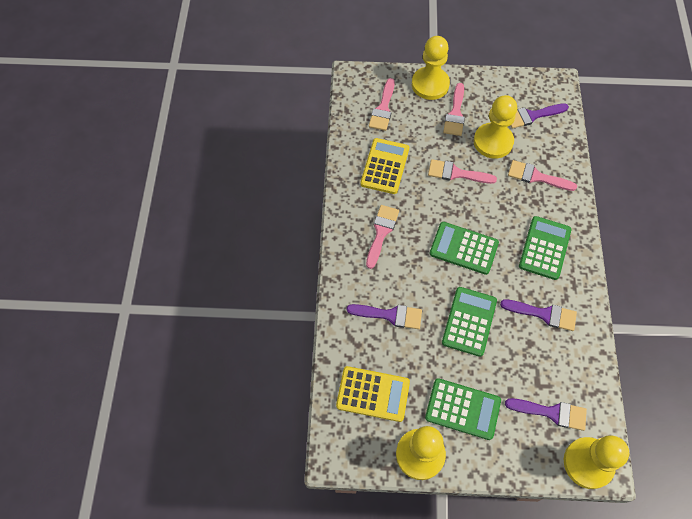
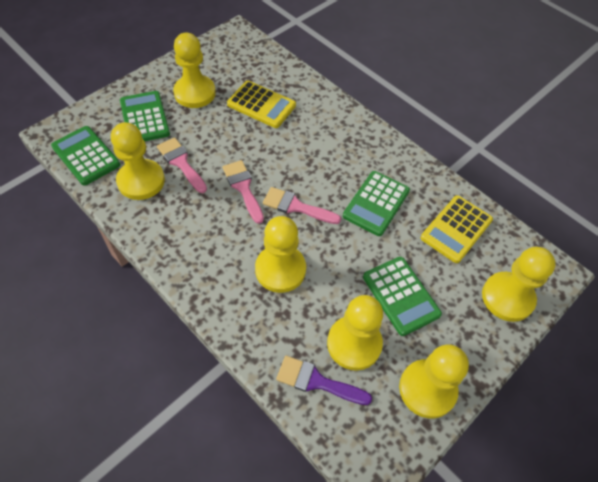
pink brush: 5 -> 3
purple brush: 4 -> 1
yellow pawn: 4 -> 6

